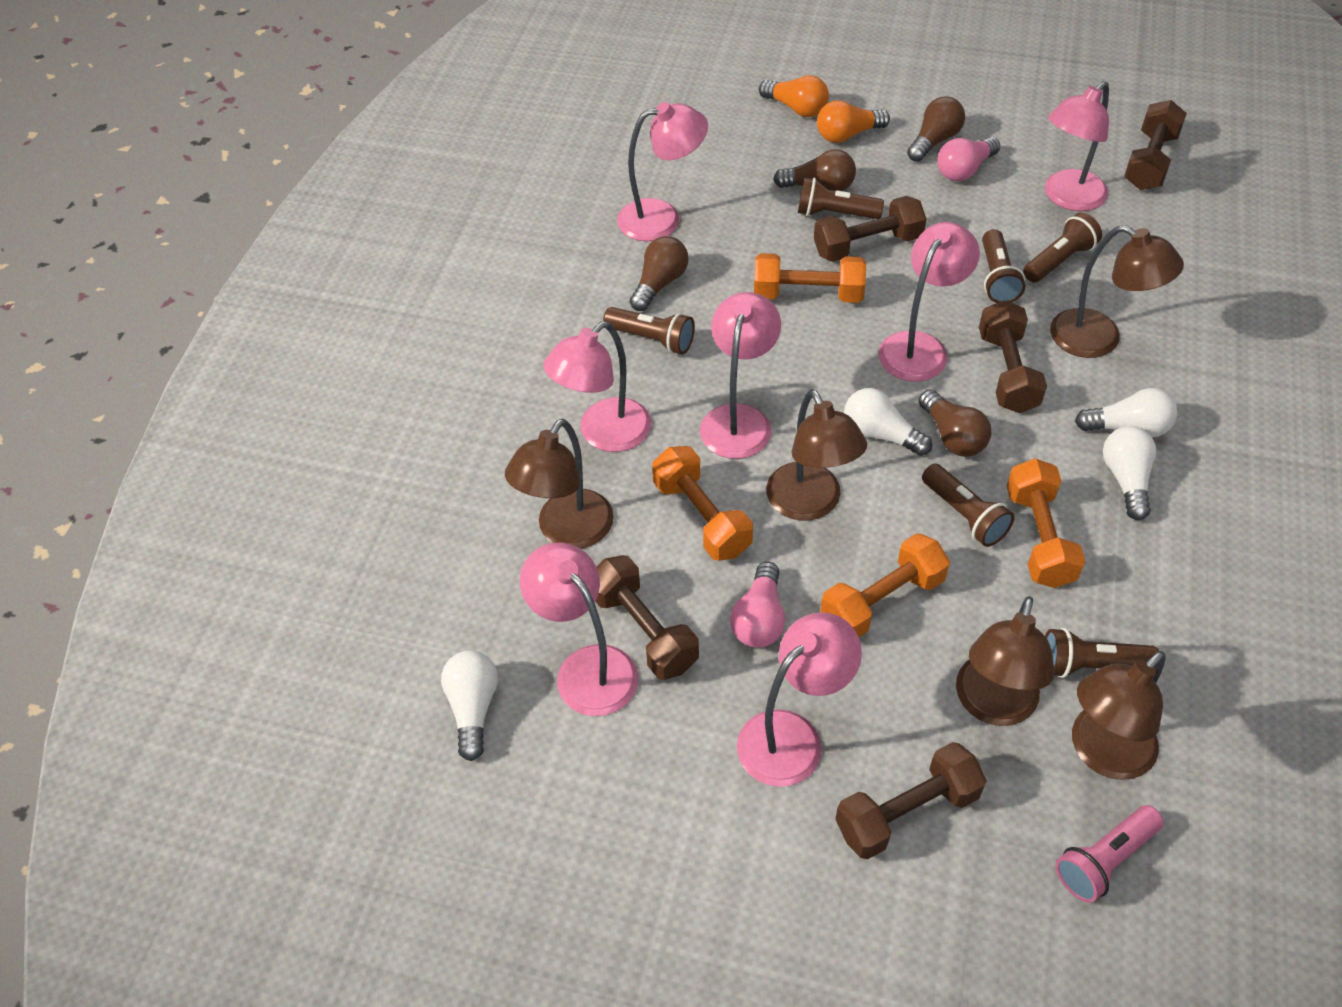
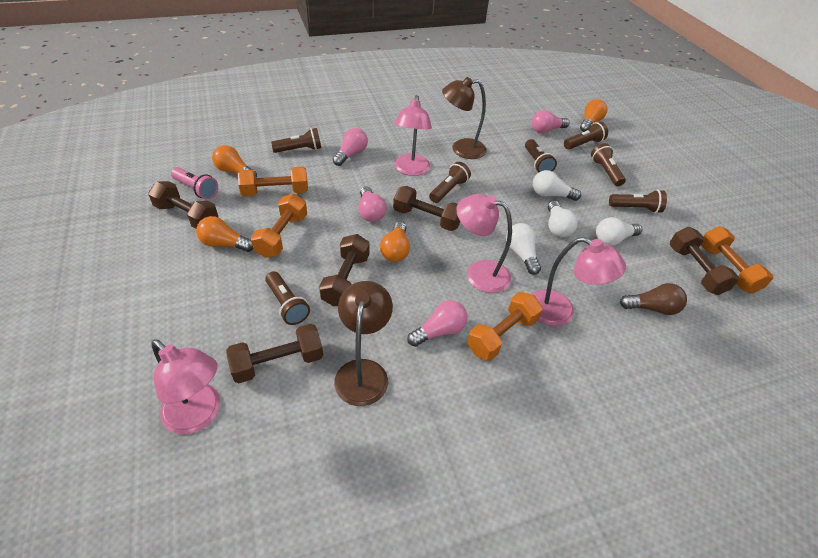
brown flashlight: 6 -> 7
brown lamp: 5 -> 2
brown light bulb: 4 -> 1
orange light bulb: 2 -> 4
pink lamp: 7 -> 4
pink light bulb: 2 -> 4

